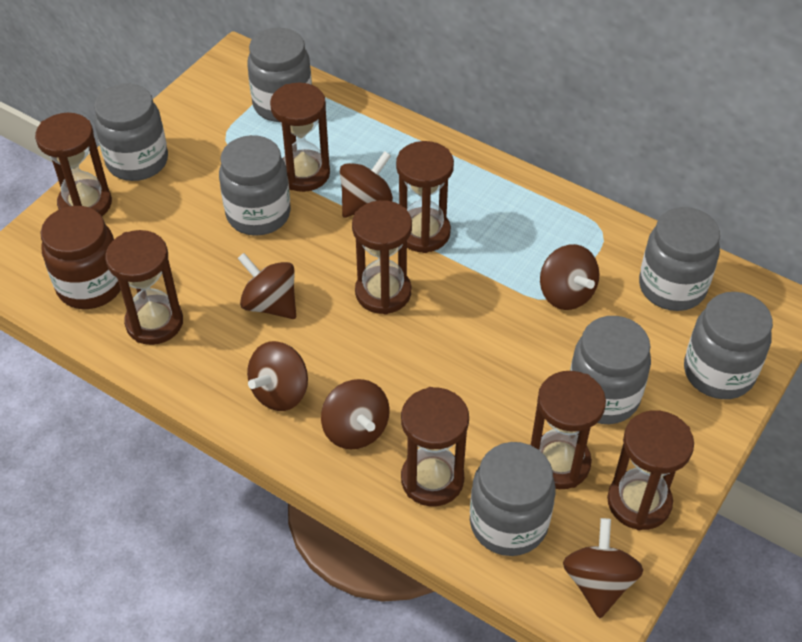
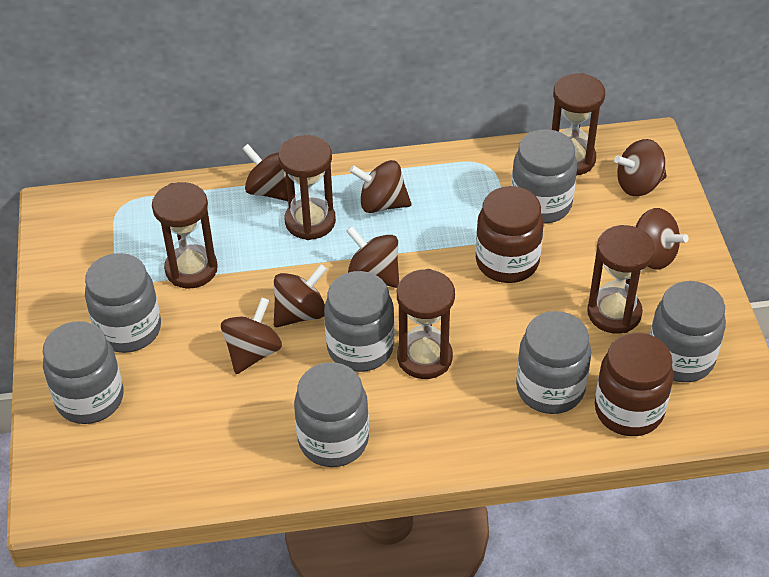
brown hourglass: 8 -> 5
brown jar: 1 -> 2
brown spinning top: 6 -> 7

